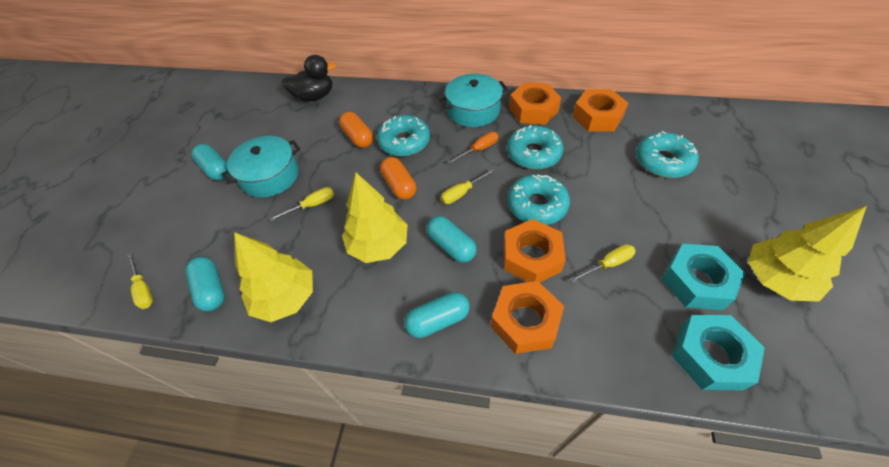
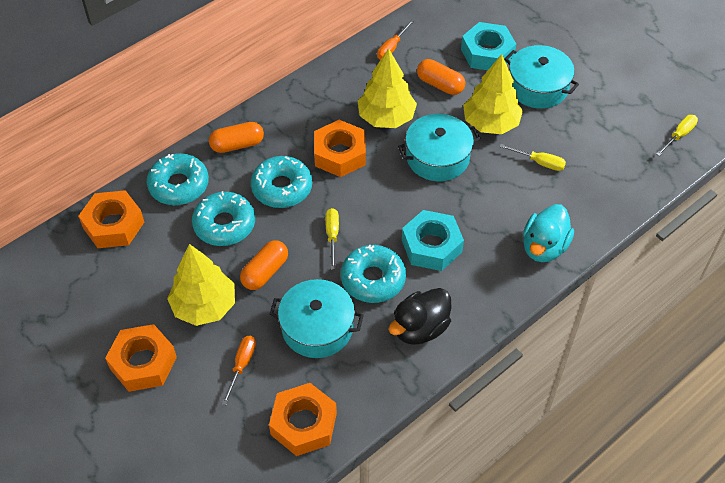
orange capsule: 2 -> 3
orange screwdriver: 1 -> 2
turquoise capsule: 4 -> 0
turquoise duck: 0 -> 1
turquoise pot: 2 -> 3
yellow screwdriver: 4 -> 3

